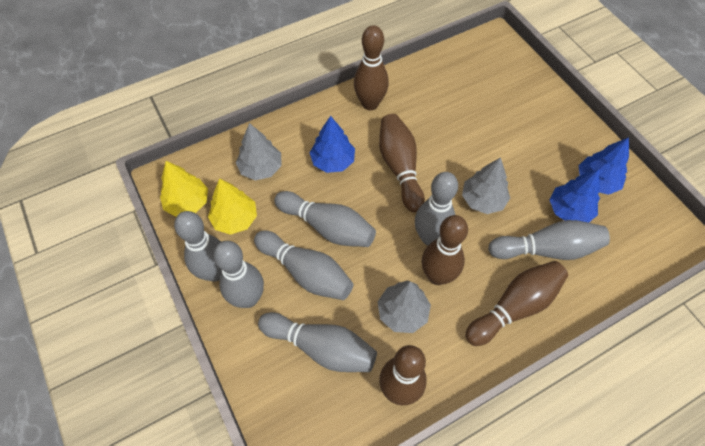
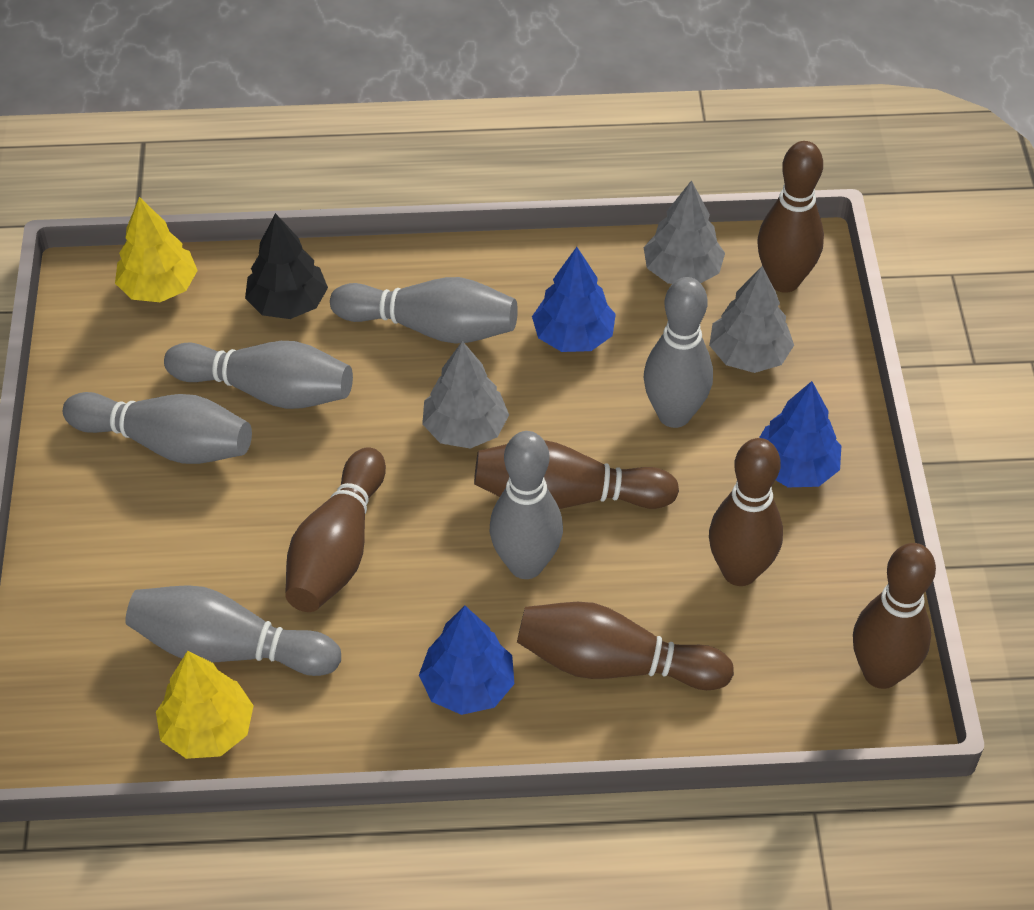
black tree: 0 -> 1
brown bowling pin: 5 -> 6
grey bowling pin: 7 -> 6

